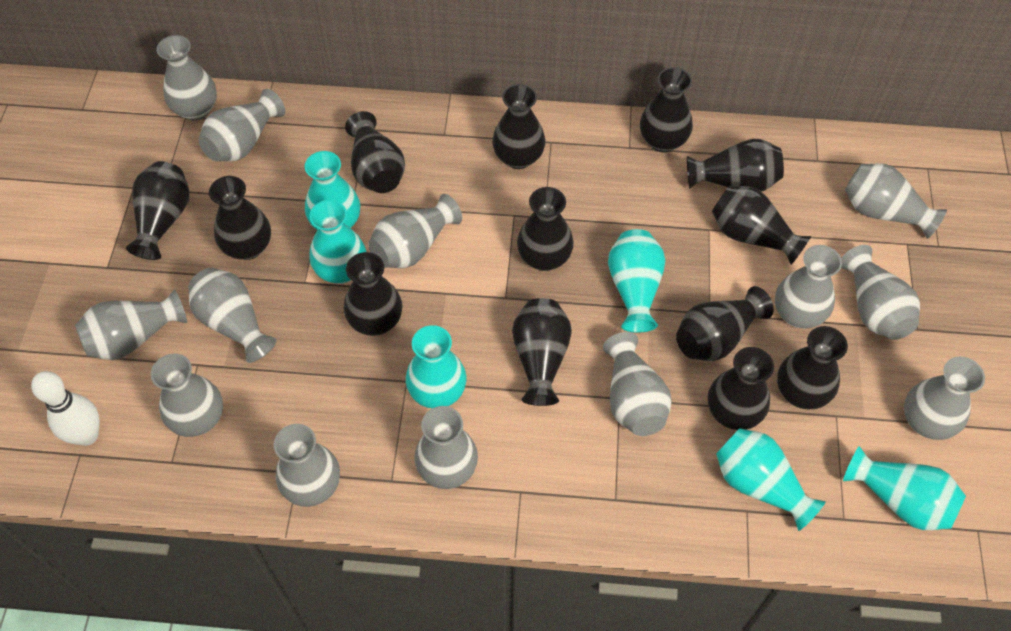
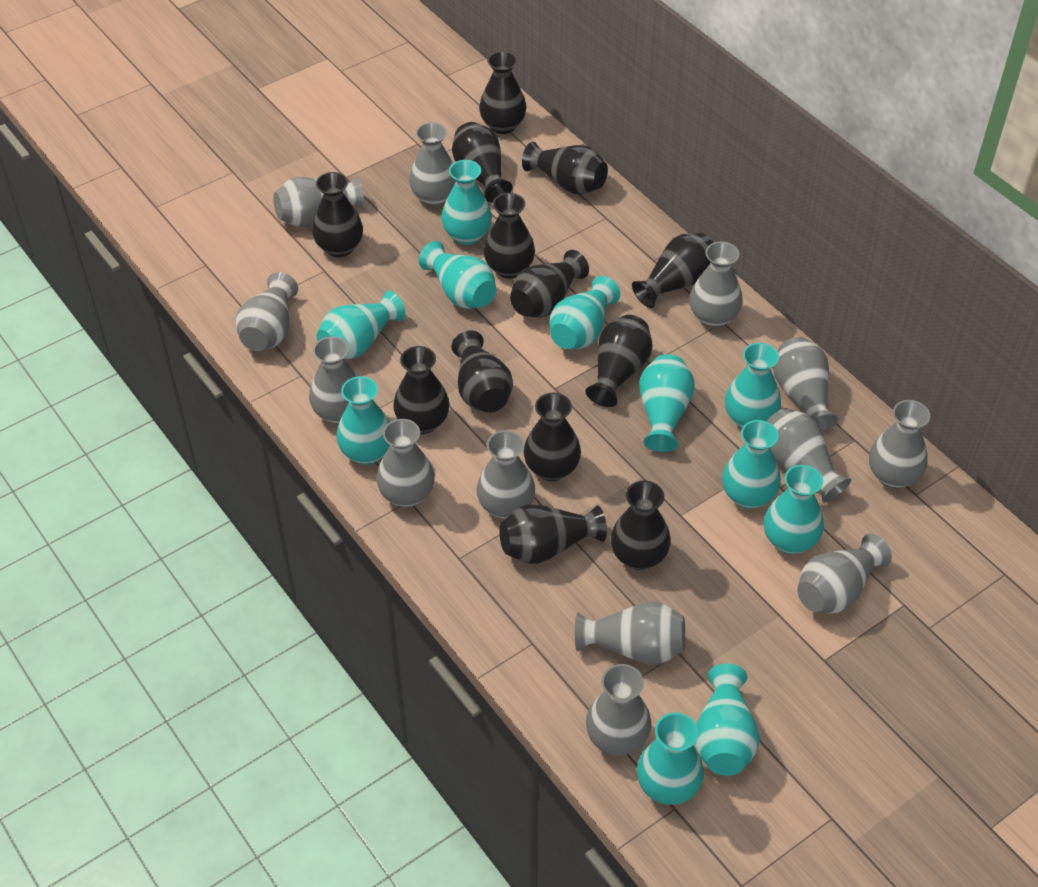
turquoise vase: 6 -> 11
white bowling pin: 1 -> 0

